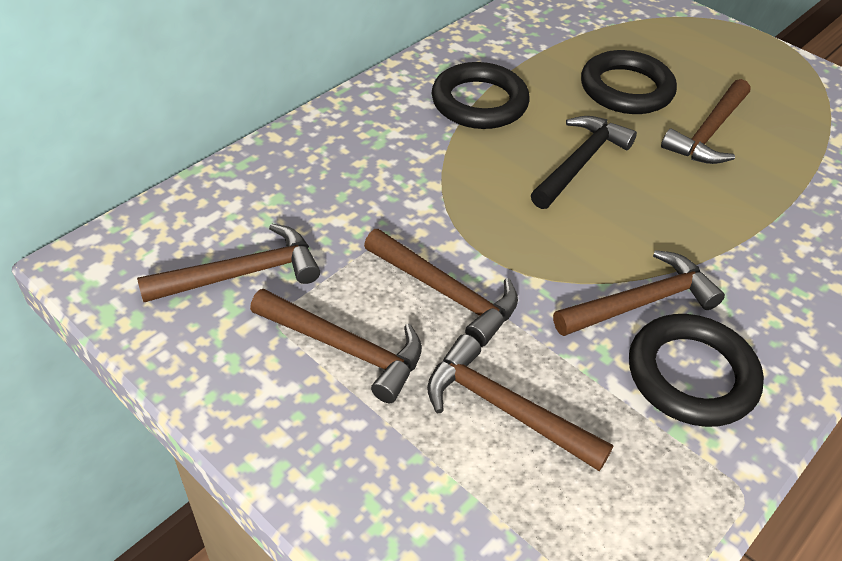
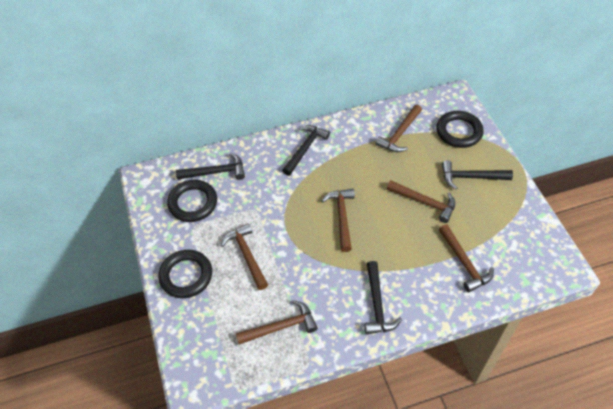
black hammer: 1 -> 4

